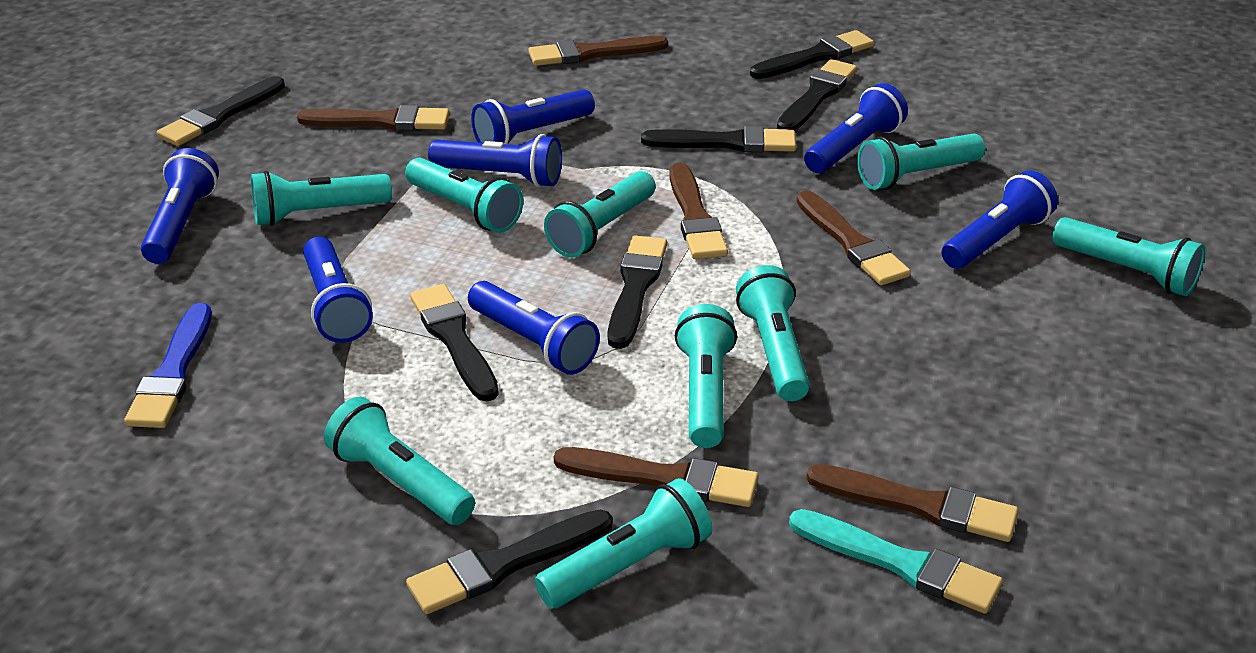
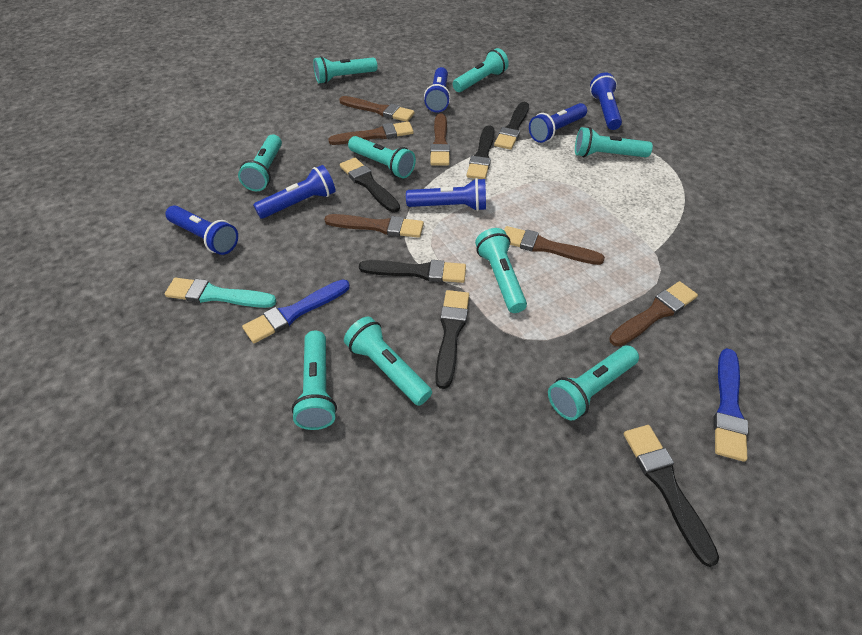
black brush: 7 -> 6
blue brush: 1 -> 2
blue flashlight: 7 -> 6

